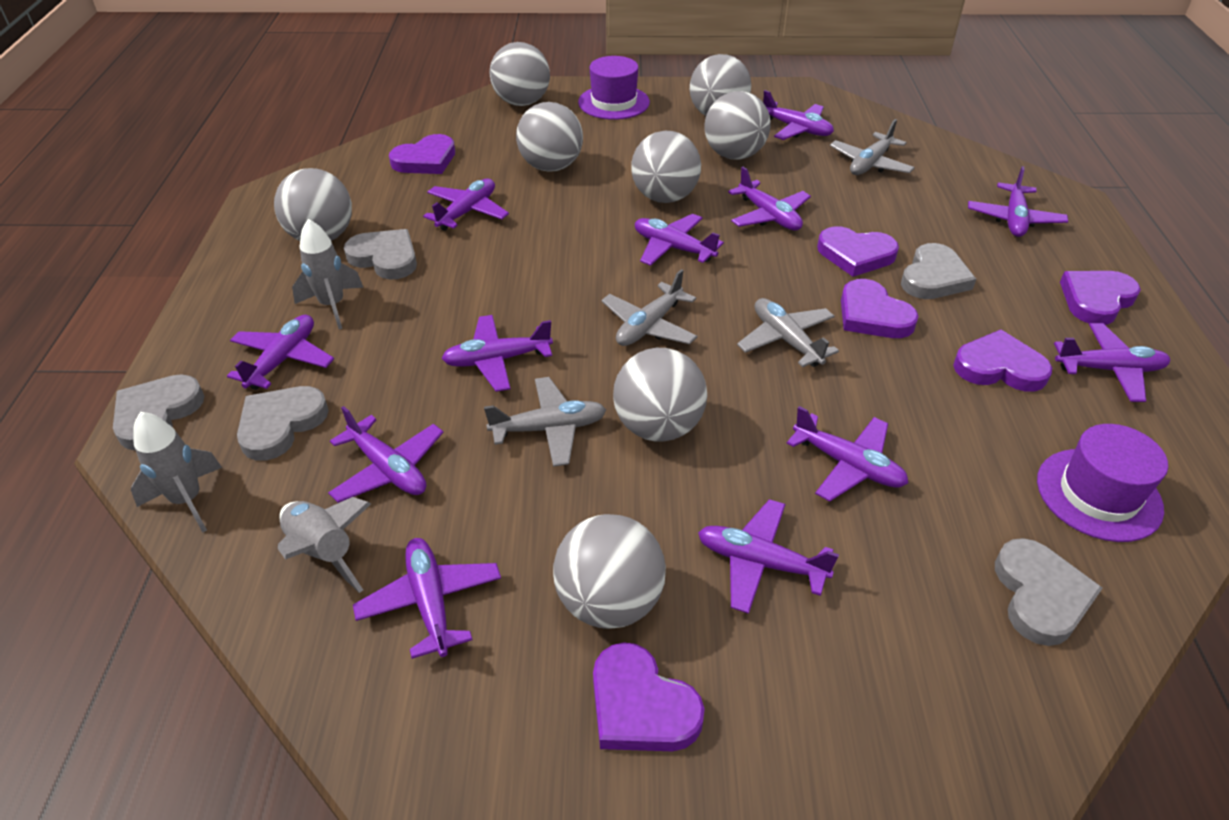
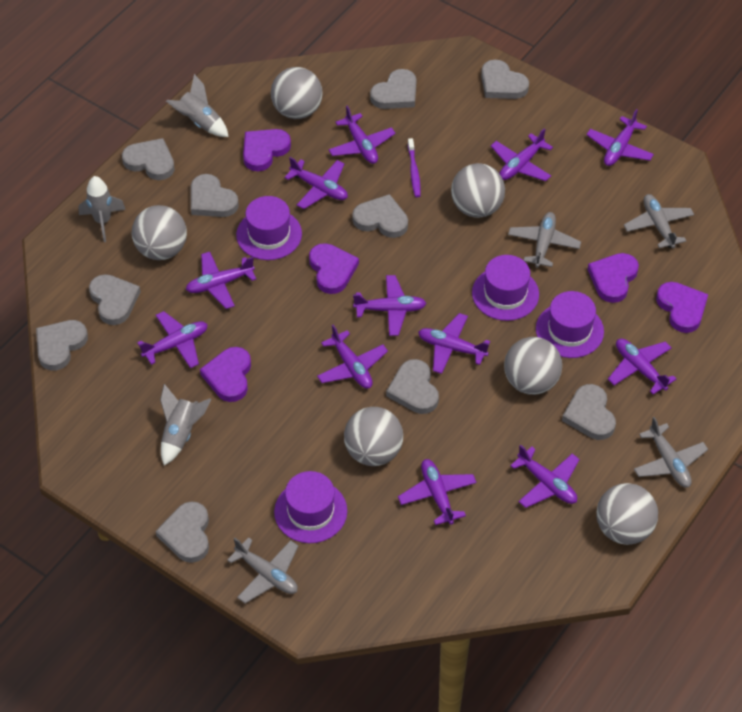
grey ball: 8 -> 6
grey heart: 5 -> 10
purple hat: 2 -> 4
purple heart: 6 -> 5
purple toothbrush: 0 -> 1

